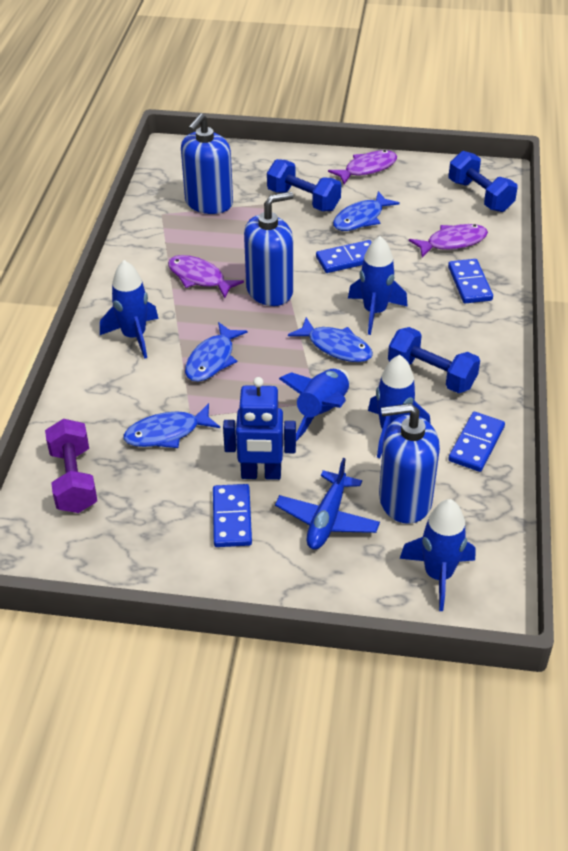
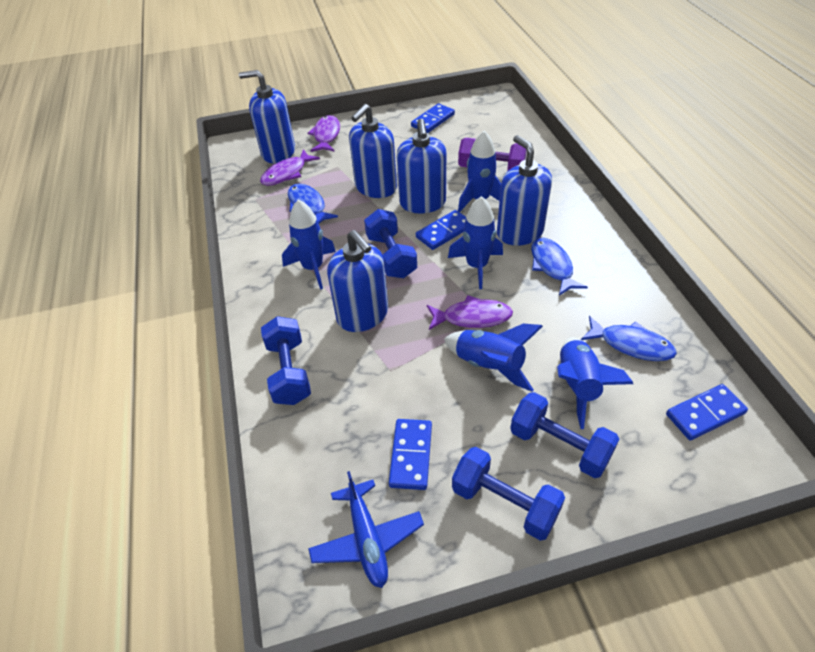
blue dumbbell: 3 -> 4
blue fish: 4 -> 3
blue robot: 1 -> 0
blue soap dispenser: 3 -> 5

